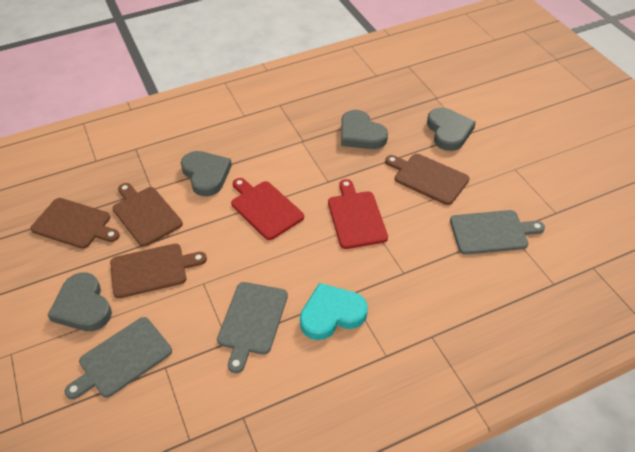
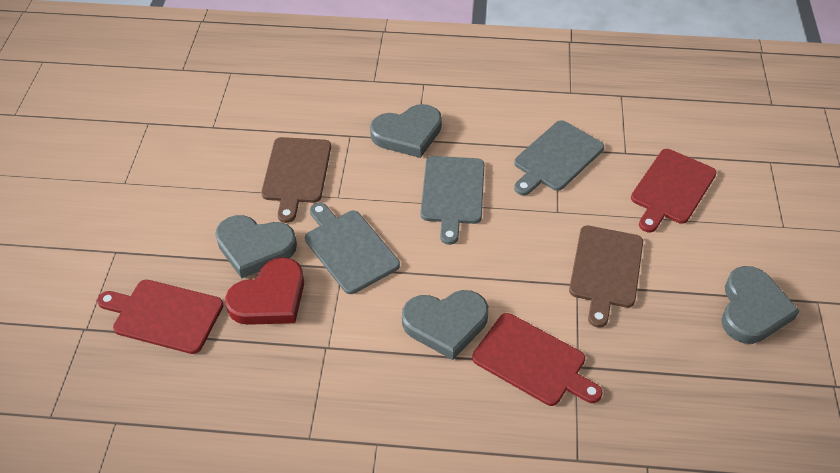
brown cutting board: 4 -> 2
red cutting board: 2 -> 3
red heart: 0 -> 1
turquoise heart: 1 -> 0

